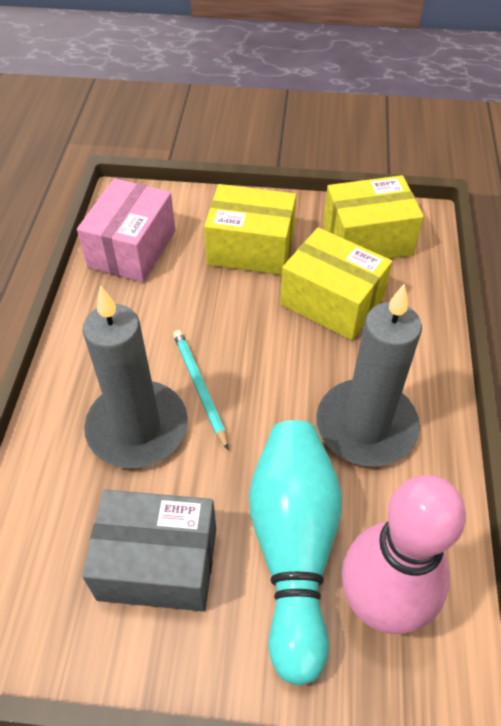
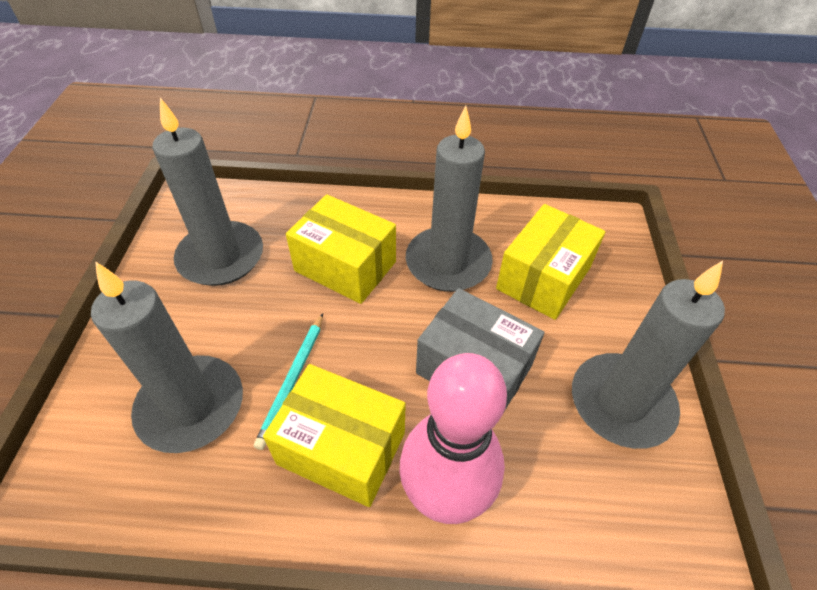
grey candle: 2 -> 4
pink box: 1 -> 0
turquoise bowling pin: 1 -> 0

